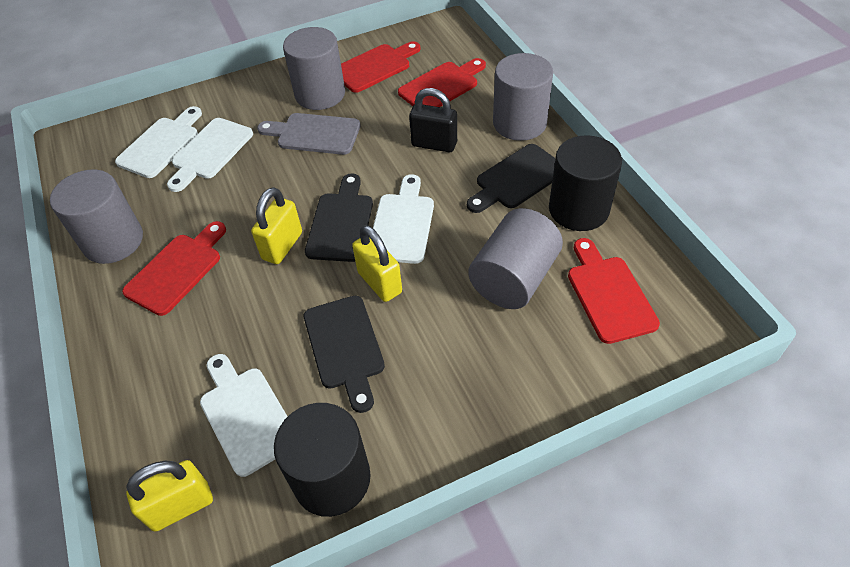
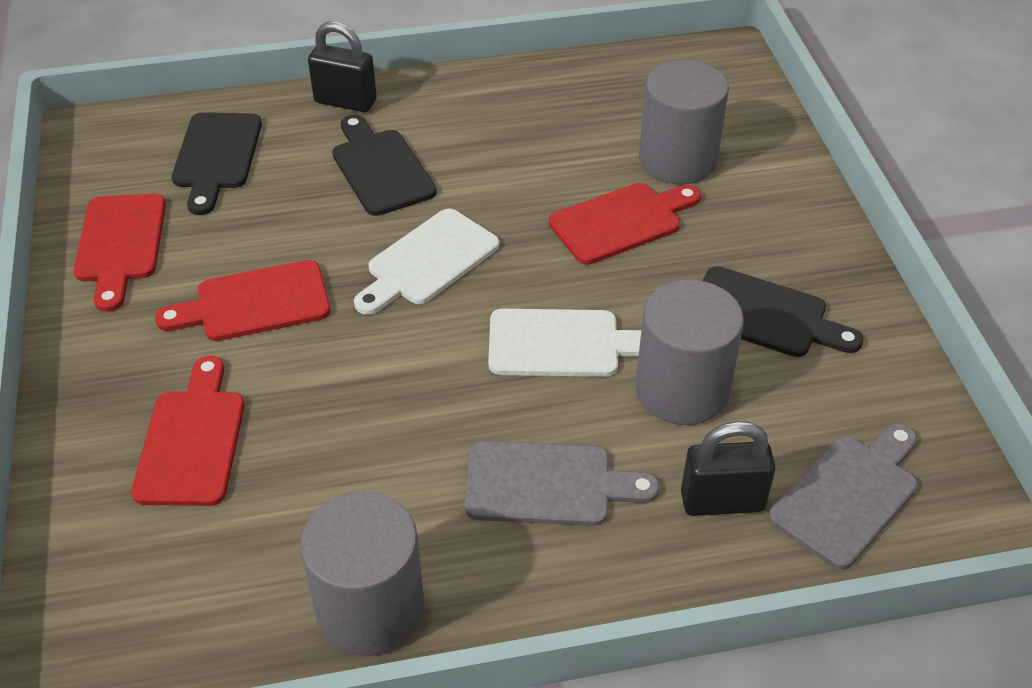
black cylinder: 2 -> 0
black padlock: 1 -> 2
grey cutting board: 1 -> 2
grey cylinder: 4 -> 3
white cutting board: 4 -> 2
yellow padlock: 3 -> 0

